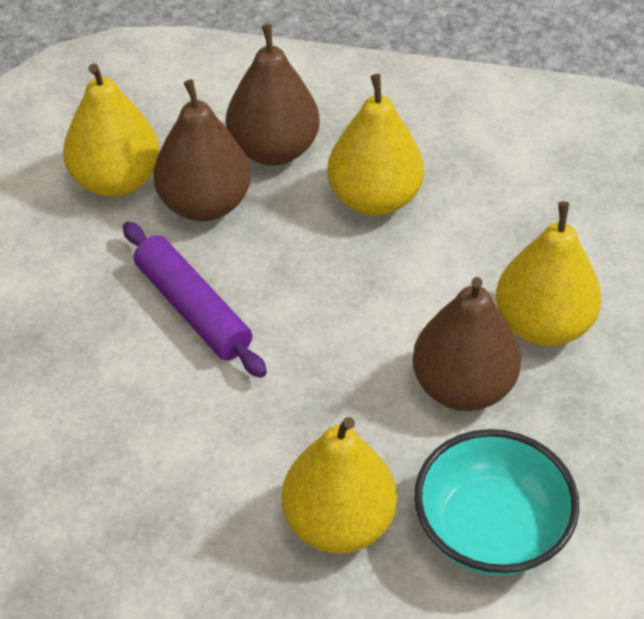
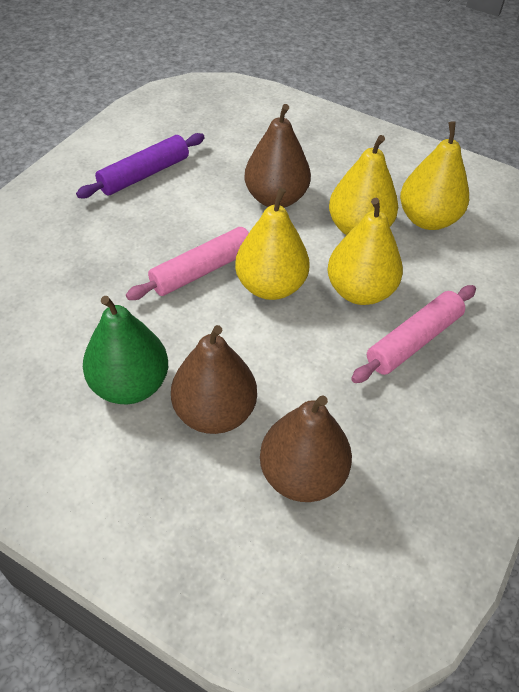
green pear: 0 -> 1
pink rolling pin: 0 -> 2
turquoise bowl: 1 -> 0

